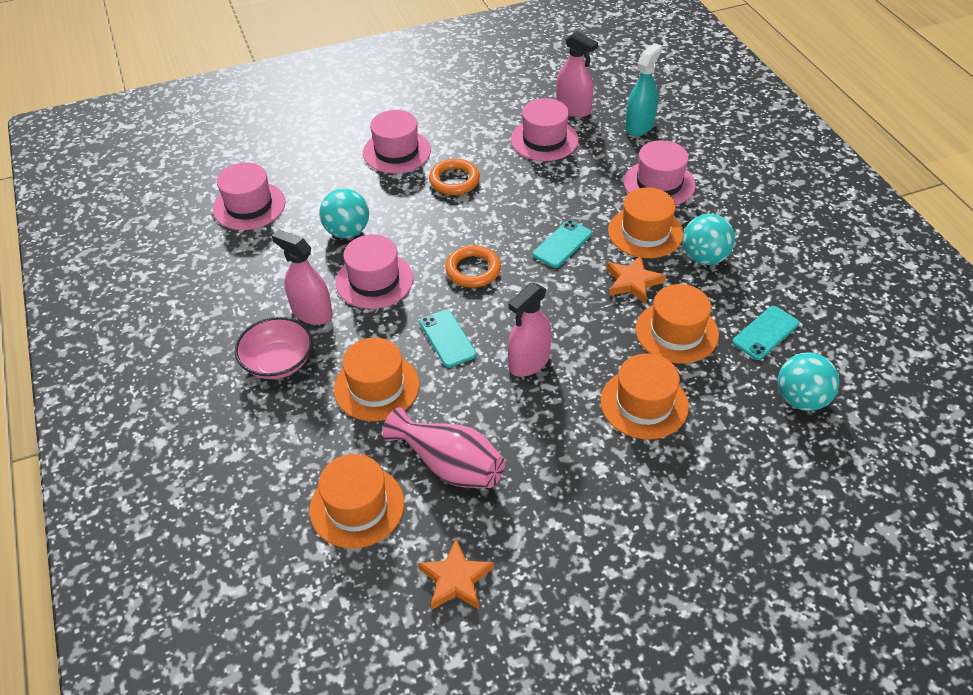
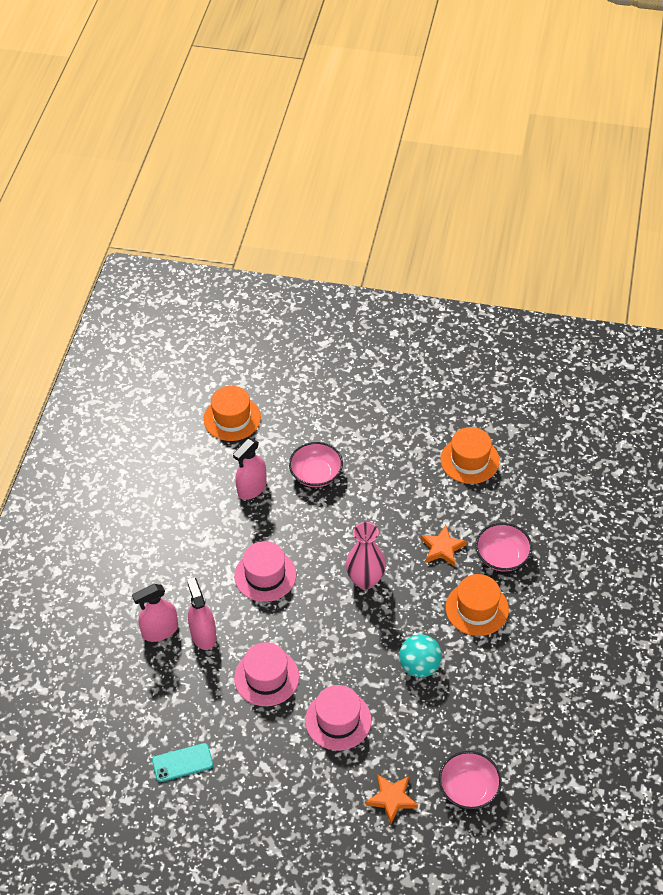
orange hat: 5 -> 3
orange ring: 2 -> 0
pink bowl: 1 -> 3
pink hat: 5 -> 3
turquoise ball: 3 -> 1
turquoise phone: 3 -> 1
turquoise spray bottle: 1 -> 0

